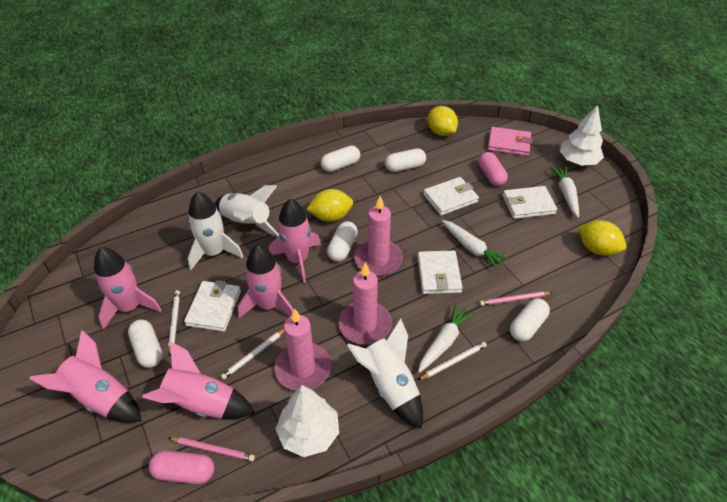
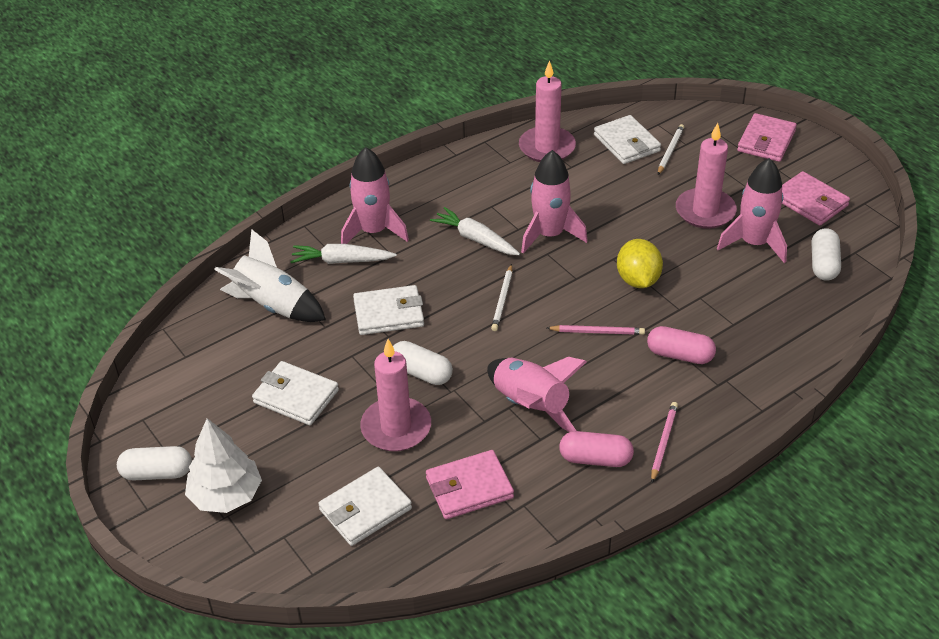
pink rocket: 5 -> 4
pink wallet: 1 -> 3
white capsule: 5 -> 3
white carrot: 3 -> 2
white pencil: 3 -> 2
white rocket: 3 -> 1
white tree: 2 -> 1
yellow lemon: 3 -> 1

